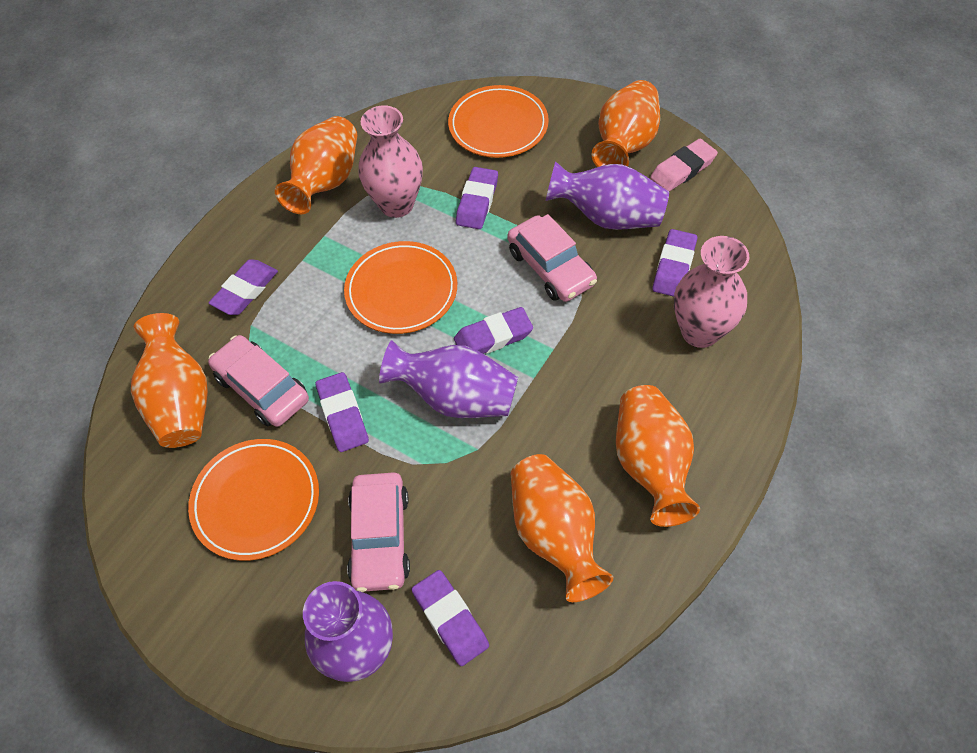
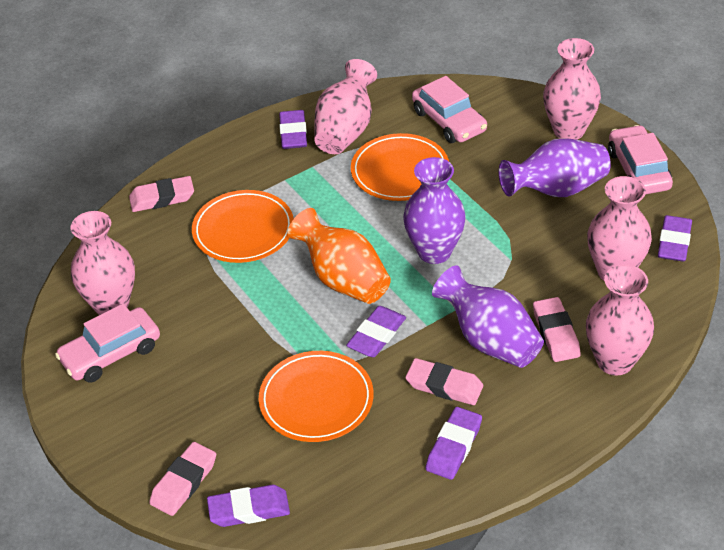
orange vase: 5 -> 1
pink eraser: 1 -> 4
pink vase: 2 -> 5
purple eraser: 6 -> 5

